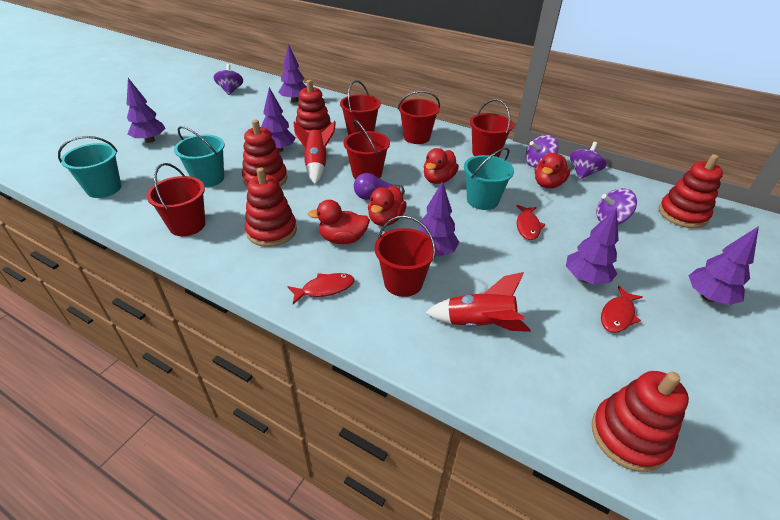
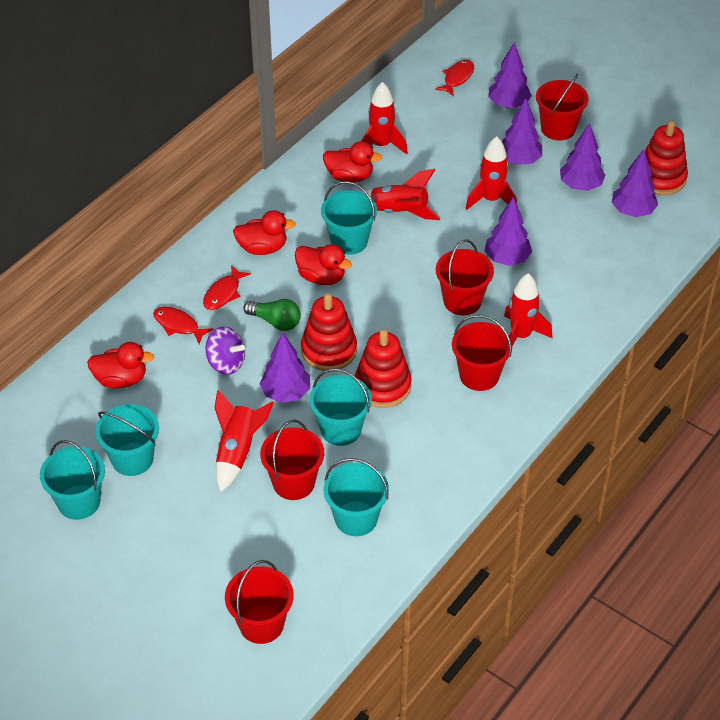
green light bulb: 0 -> 1
purple light bulb: 1 -> 0
purple spinning top: 4 -> 1
red bucket: 6 -> 5
red rocket: 2 -> 5
red stacking toy: 5 -> 3
turquoise bucket: 3 -> 5

